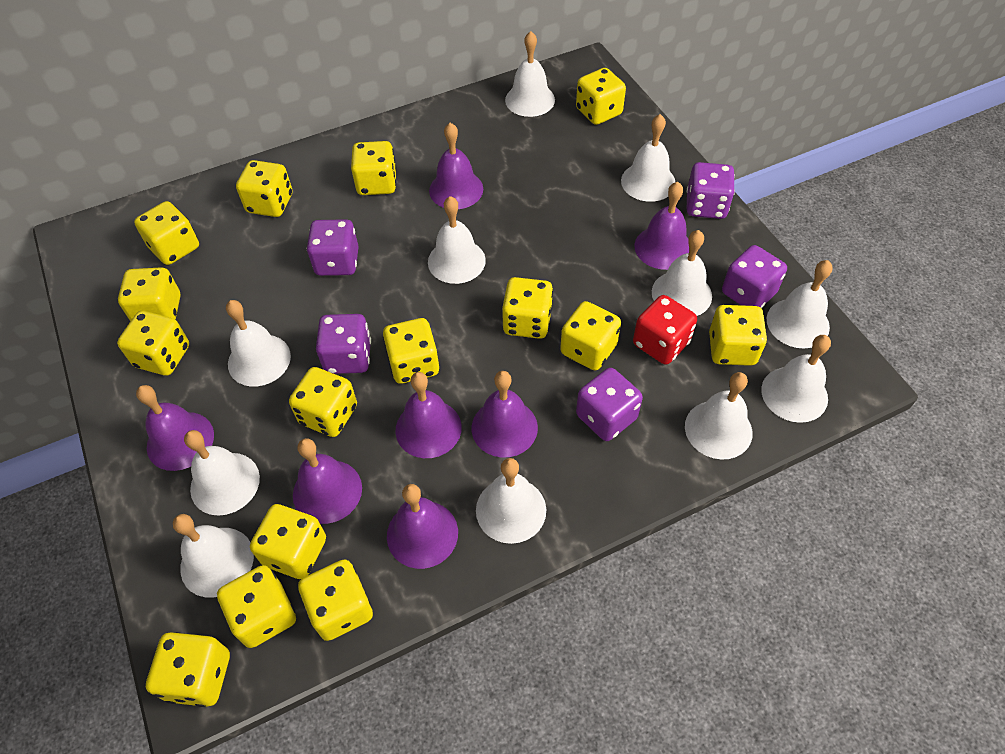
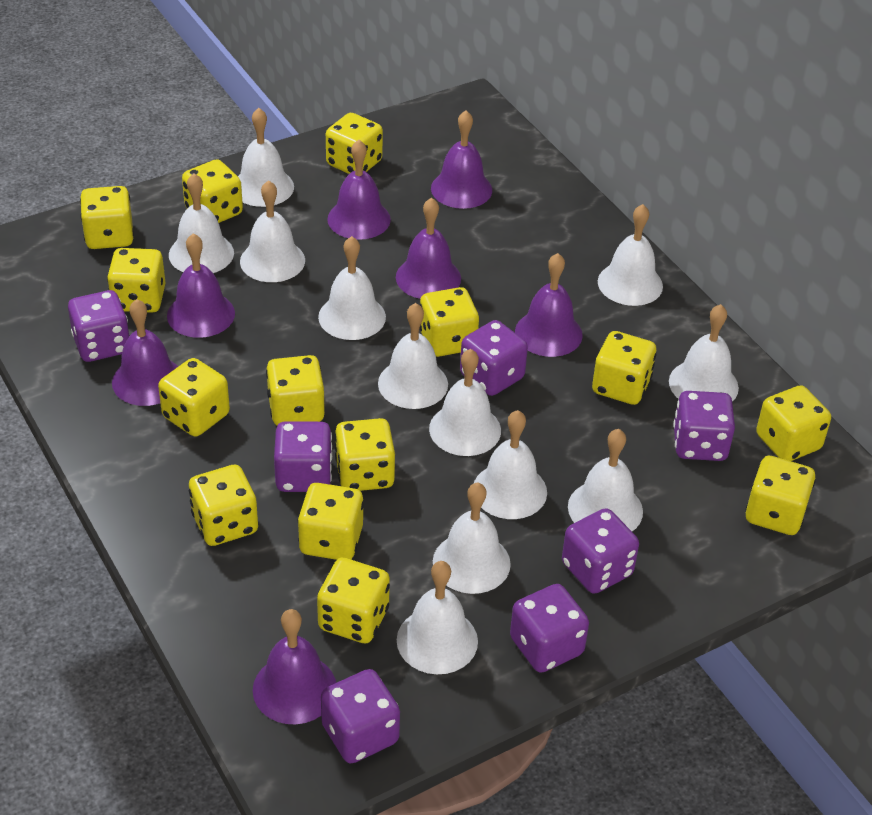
purple dice: 5 -> 7
red dice: 1 -> 0
white bell: 11 -> 12
yellow dice: 15 -> 14

